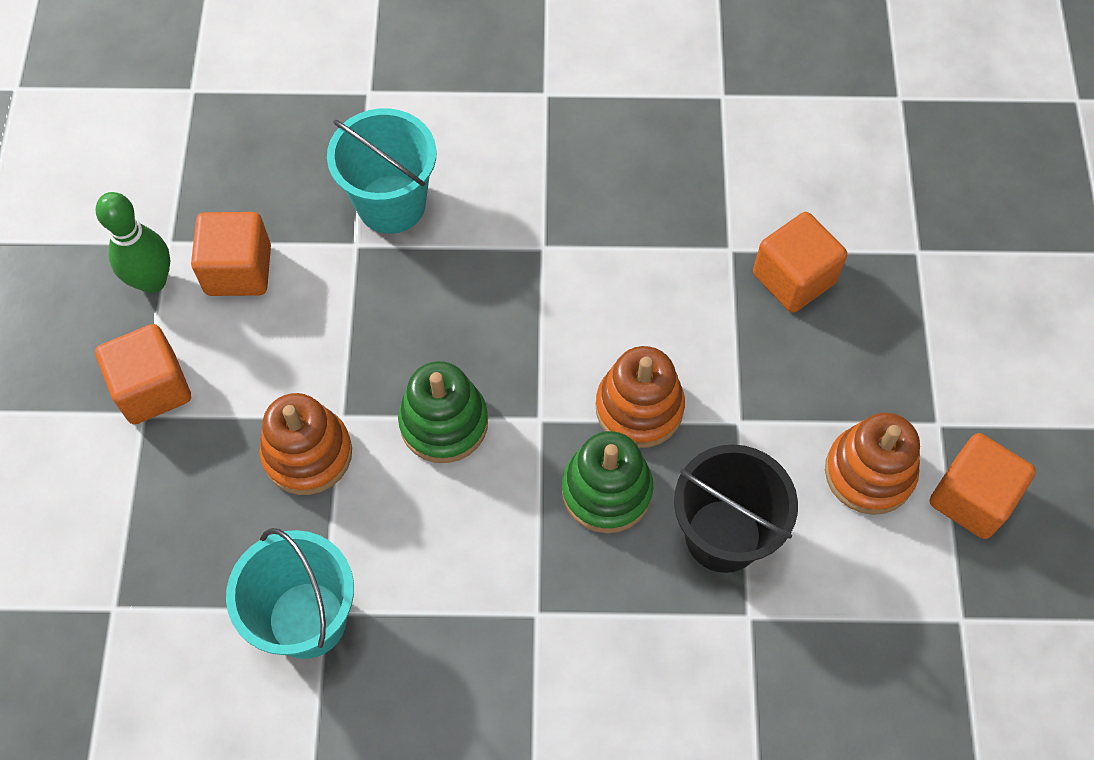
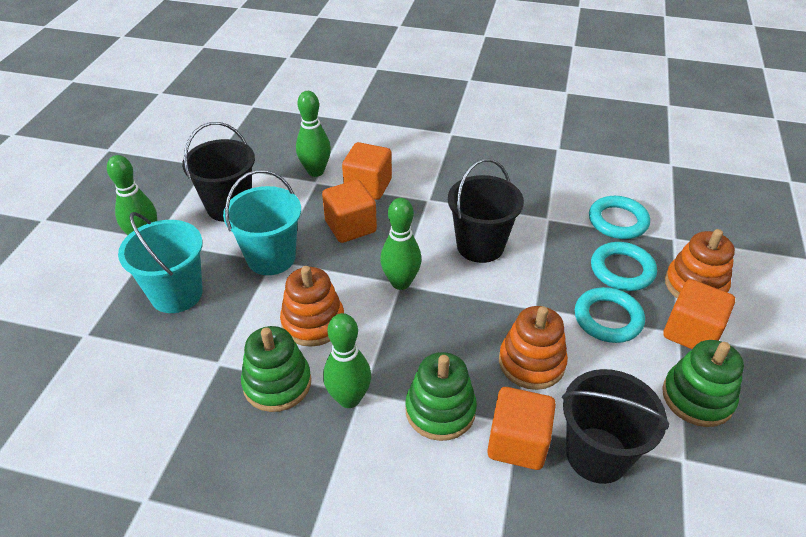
black bucket: 1 -> 3
green bowling pin: 1 -> 4
green stacking toy: 2 -> 3
turquoise ring: 0 -> 3

